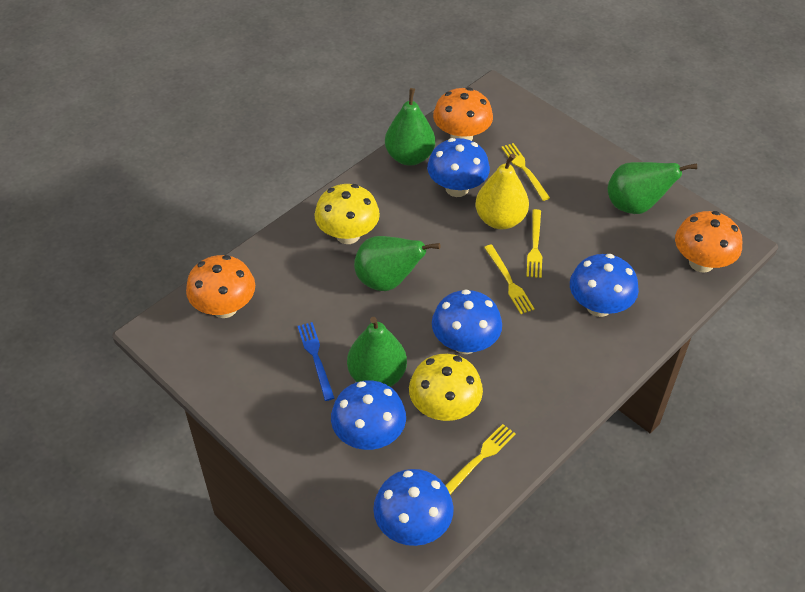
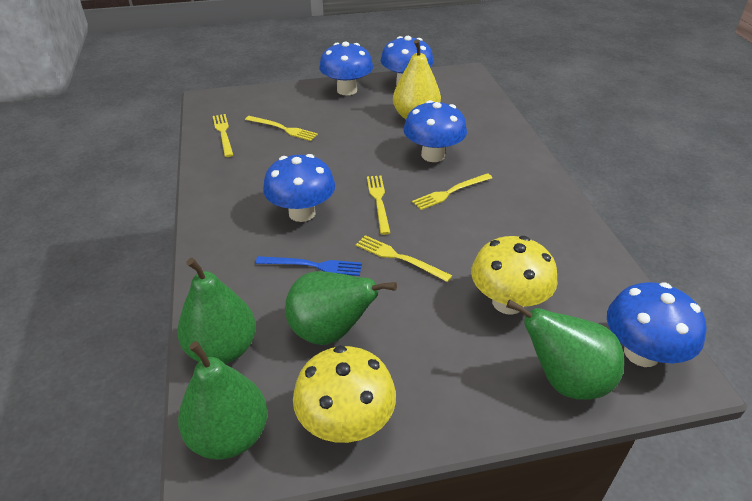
orange mushroom: 3 -> 0
yellow fork: 4 -> 5

